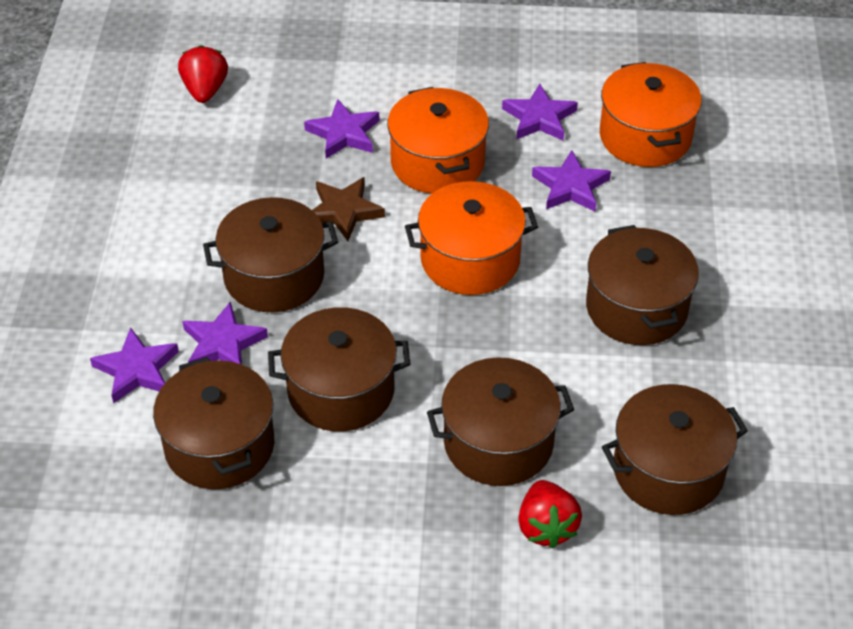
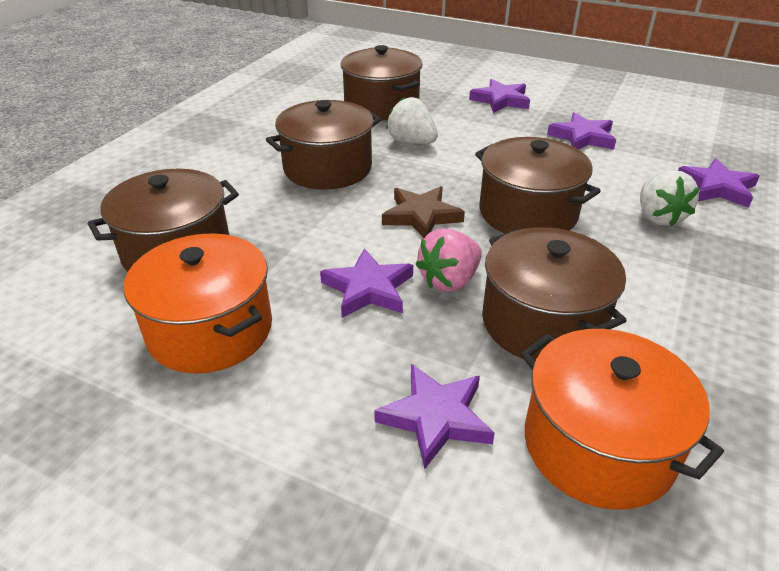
brown pot: 6 -> 5
orange pot: 3 -> 2
pink strawberry: 0 -> 1
red strawberry: 2 -> 0
white strawberry: 0 -> 2

